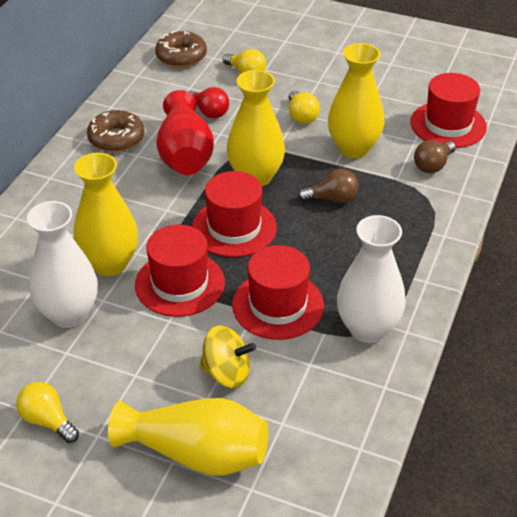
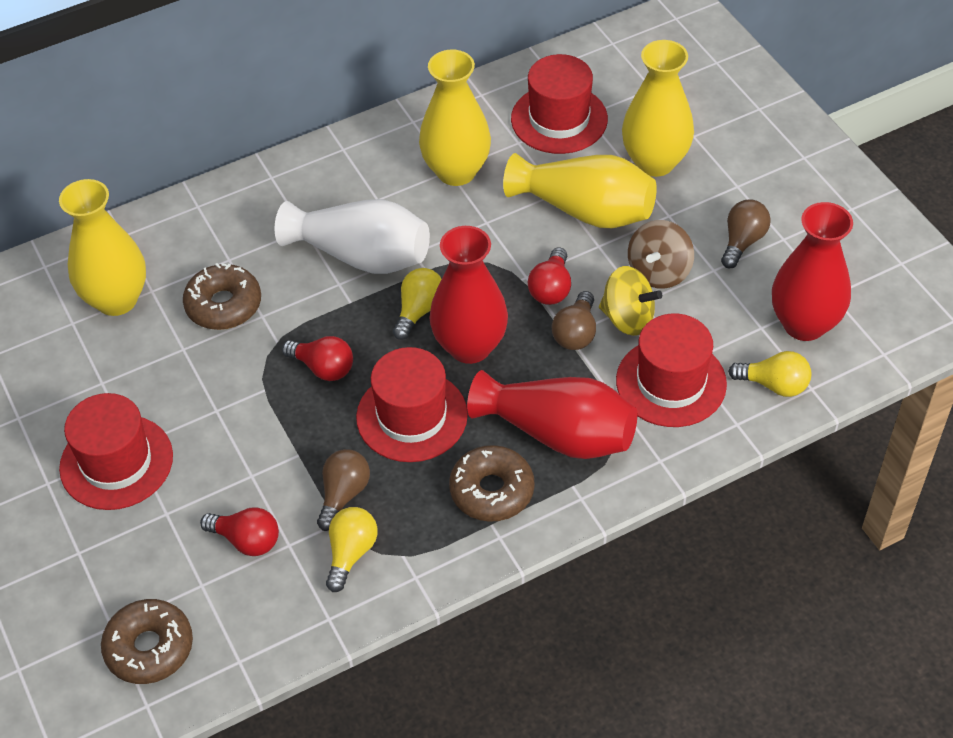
brown donut: 2 -> 3
brown light bulb: 2 -> 3
brown spinning top: 0 -> 1
red light bulb: 1 -> 3
red vase: 1 -> 3
white vase: 2 -> 1

